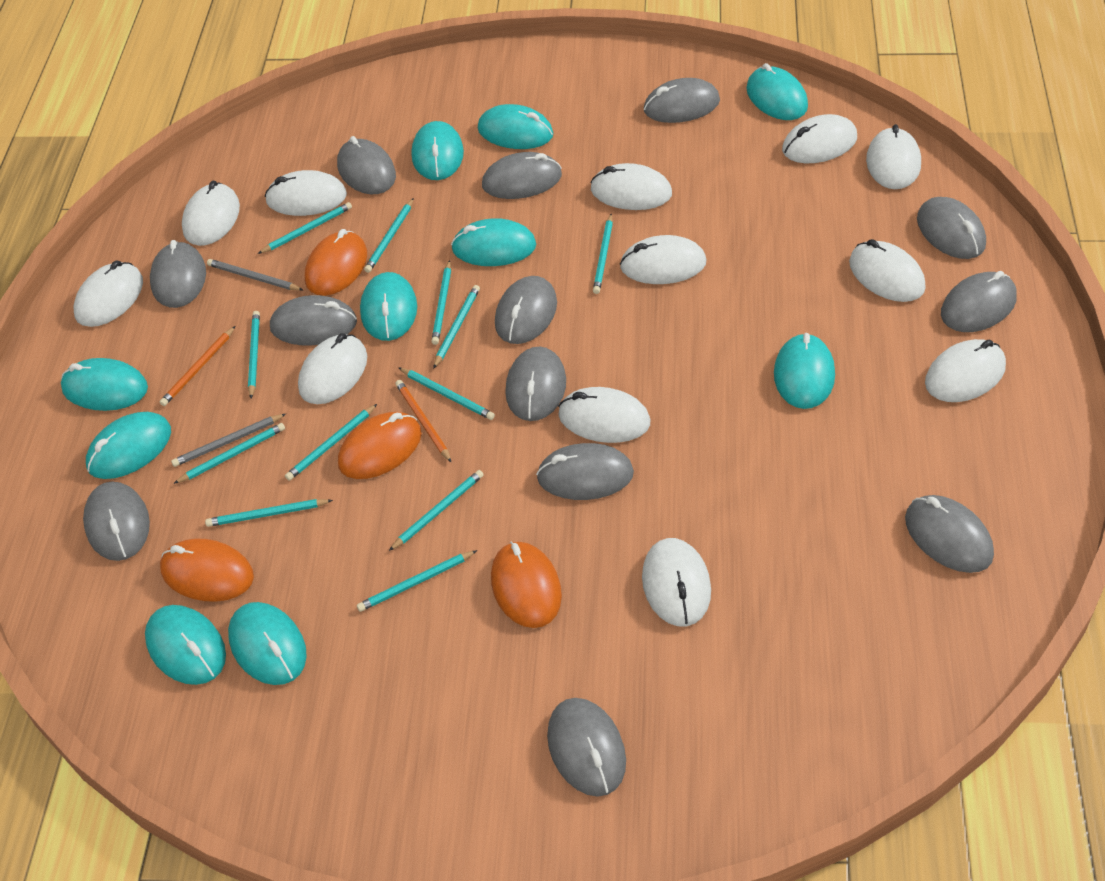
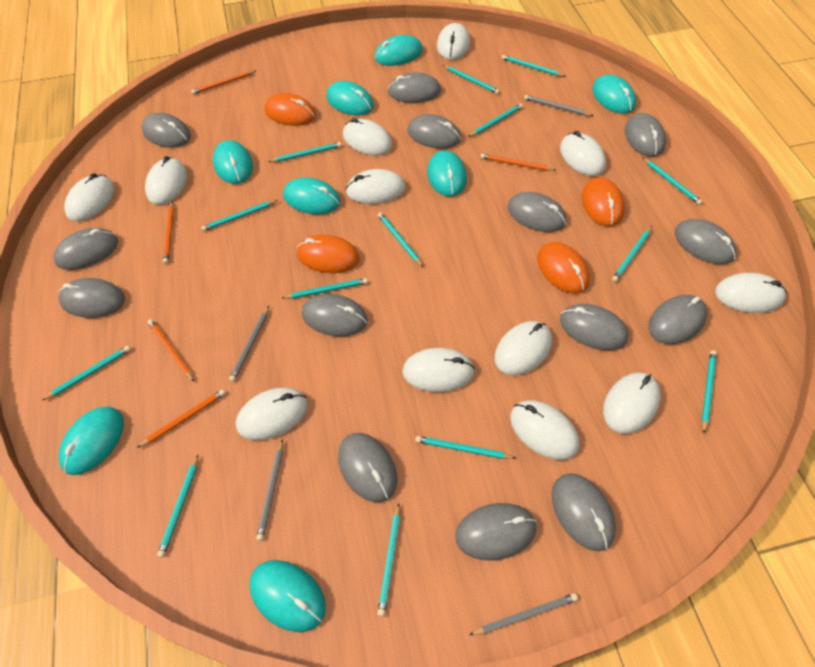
grey mouse: 13 -> 14
grey pencil: 2 -> 4
orange pencil: 2 -> 5
turquoise mouse: 10 -> 8
turquoise pencil: 12 -> 14

